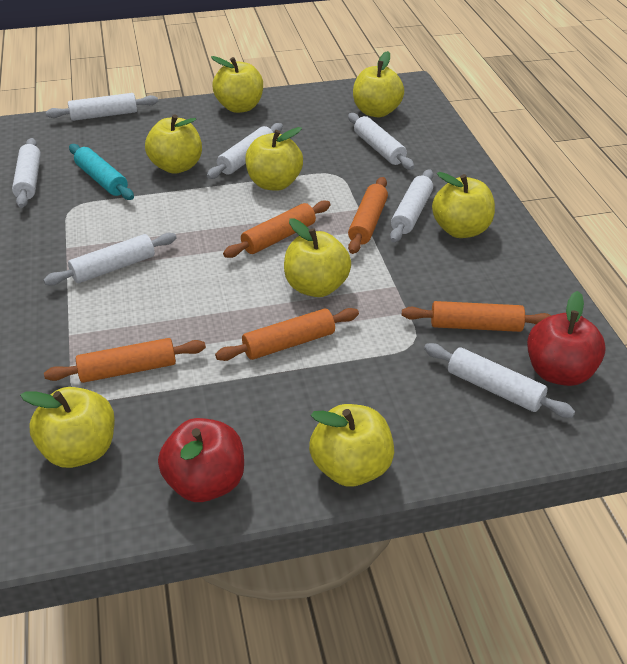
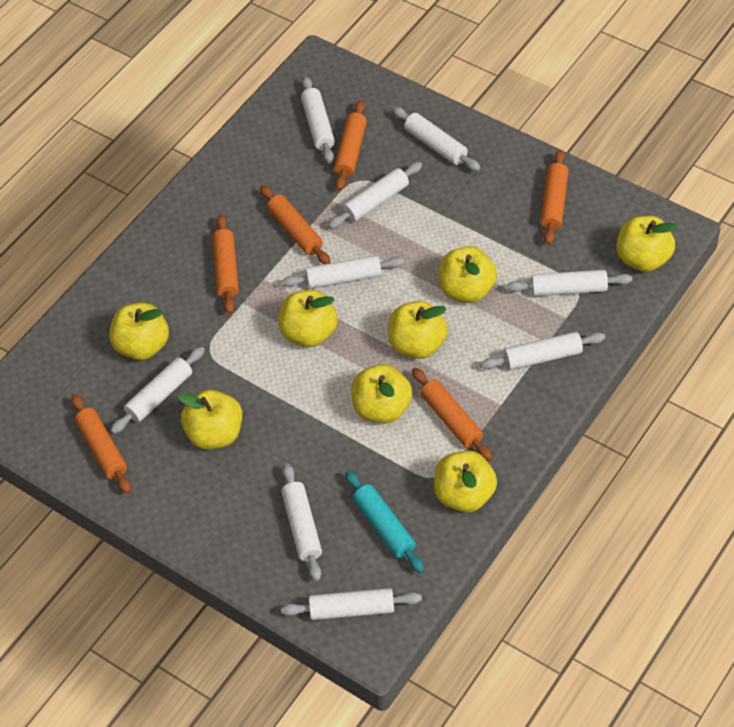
orange rolling pin: 5 -> 6
red apple: 2 -> 0
white rolling pin: 7 -> 9

